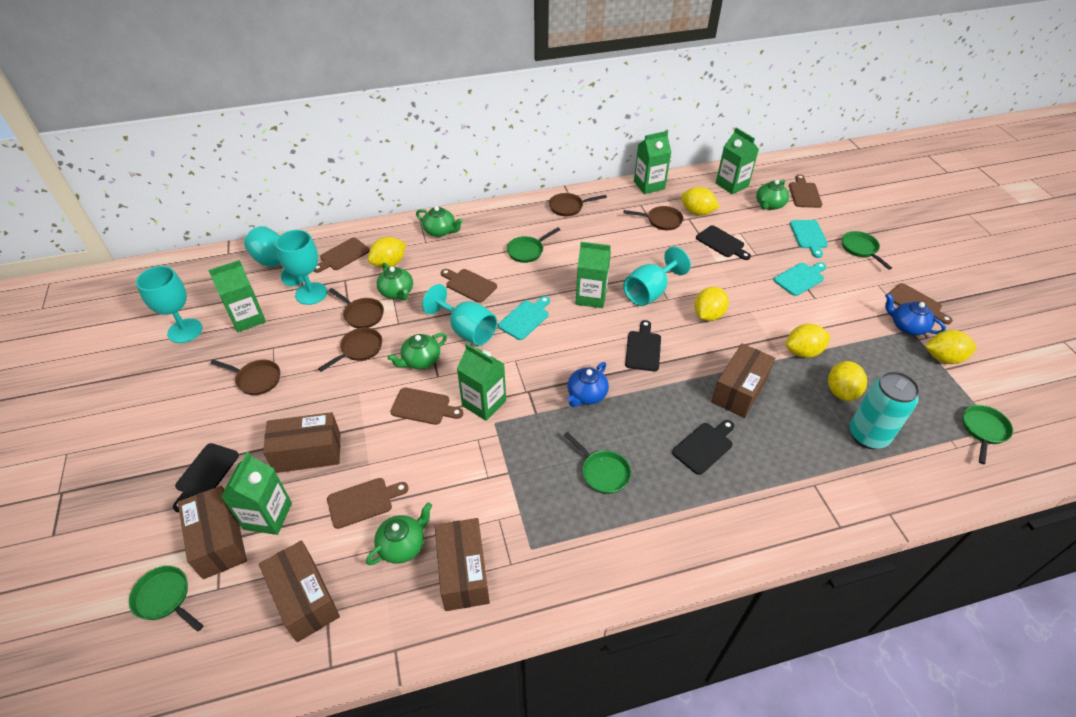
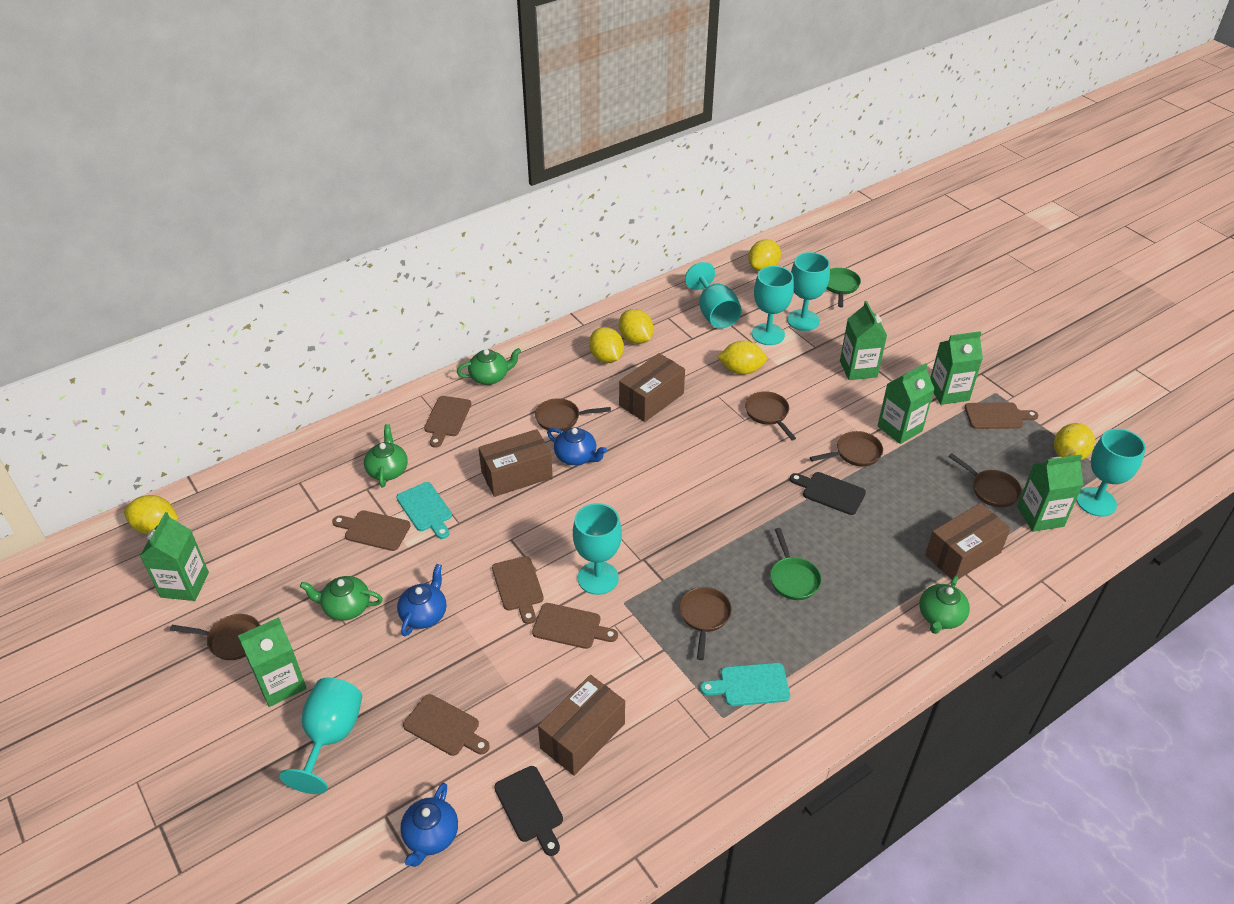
black cutting board: 4 -> 2
blue teapot: 2 -> 3
brown box: 5 -> 4
brown pan: 5 -> 6
green pan: 5 -> 2
green teapot: 5 -> 4
turquoise can: 1 -> 0
turquoise cutting board: 3 -> 2
turquoise goblet: 5 -> 6

